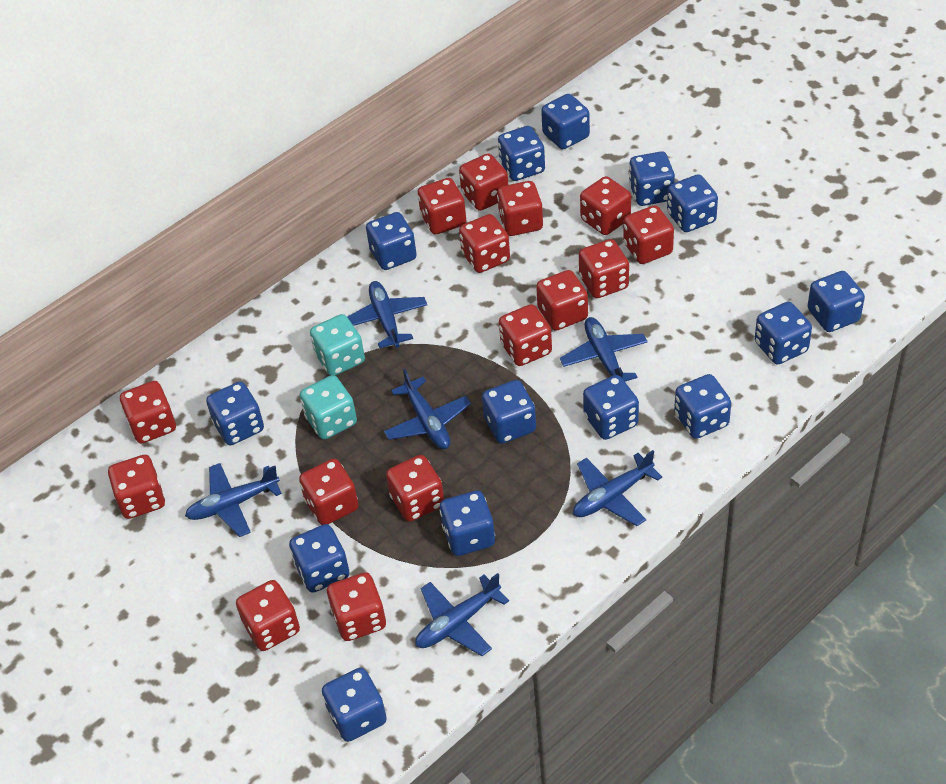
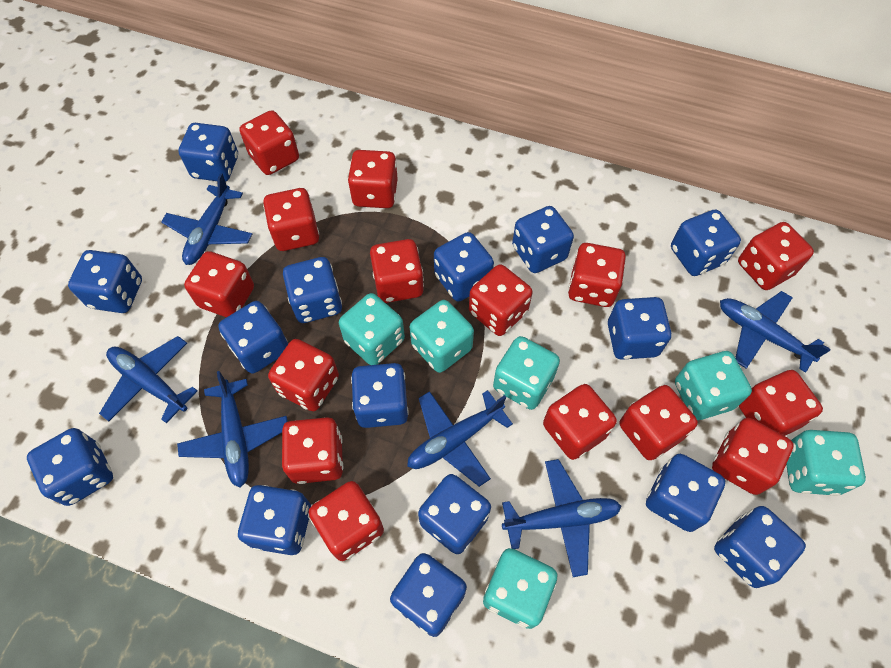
blue dice: 14 -> 15
turquoise dice: 2 -> 6

